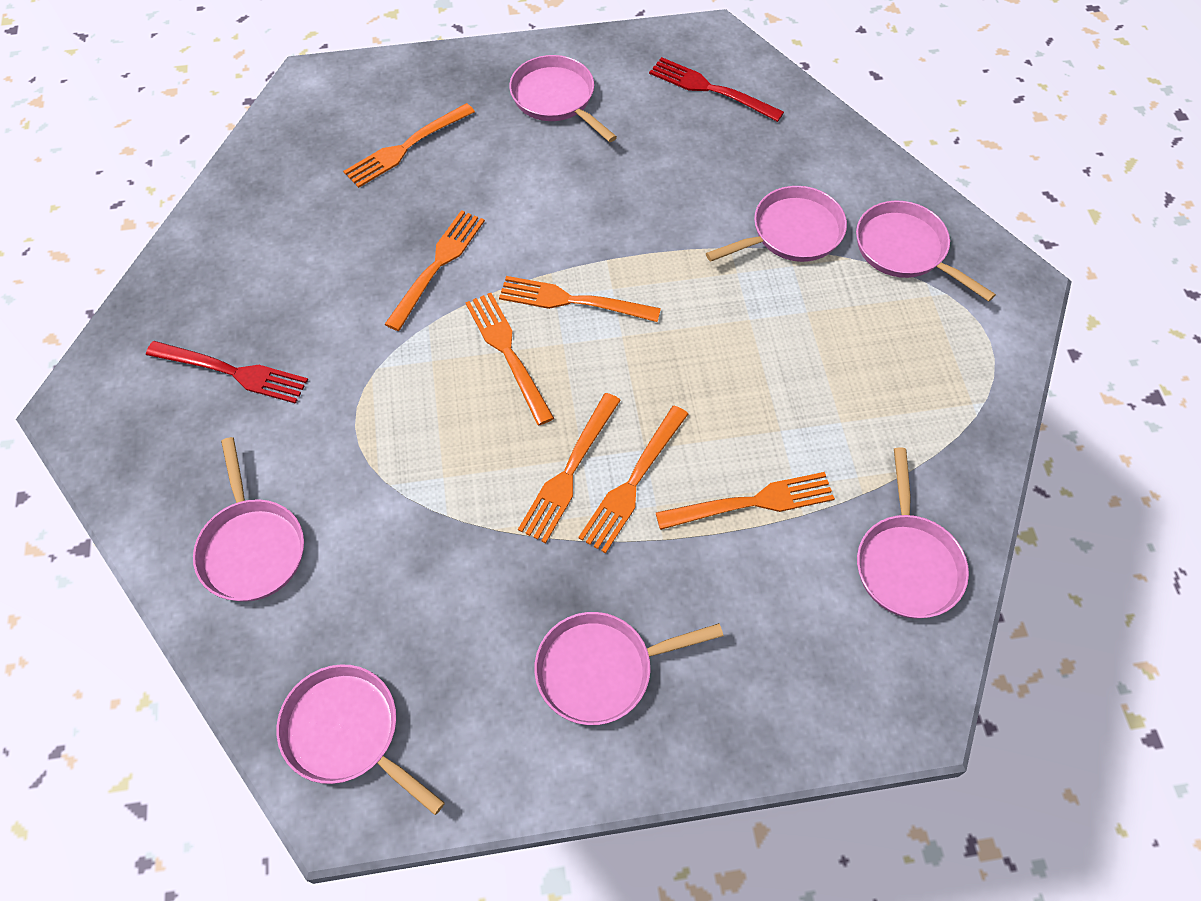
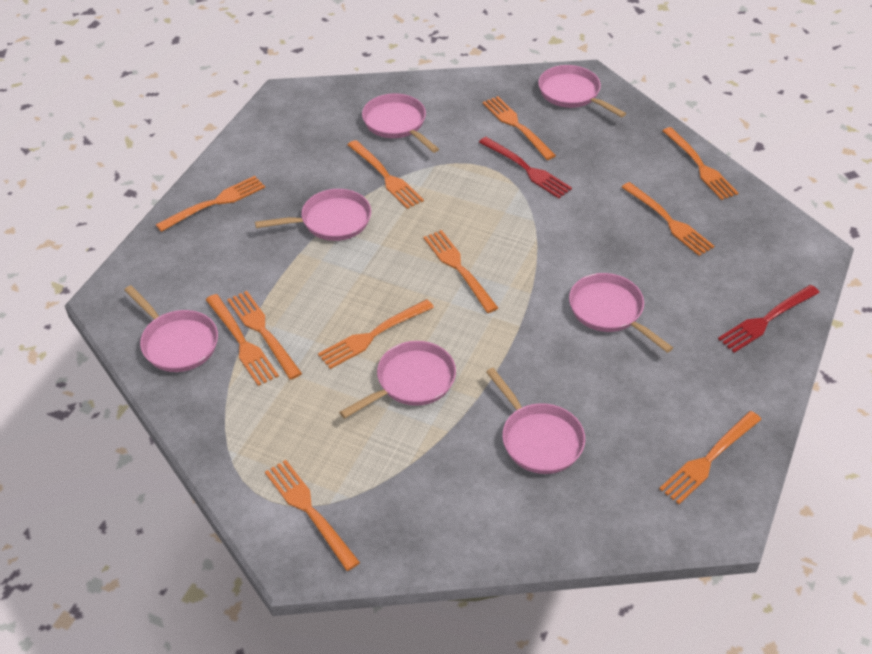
orange fork: 7 -> 11

